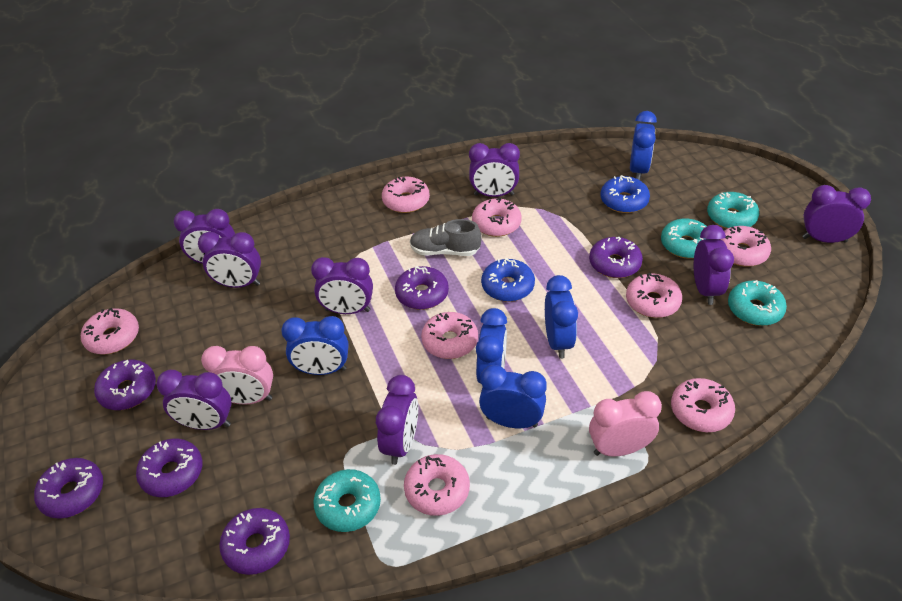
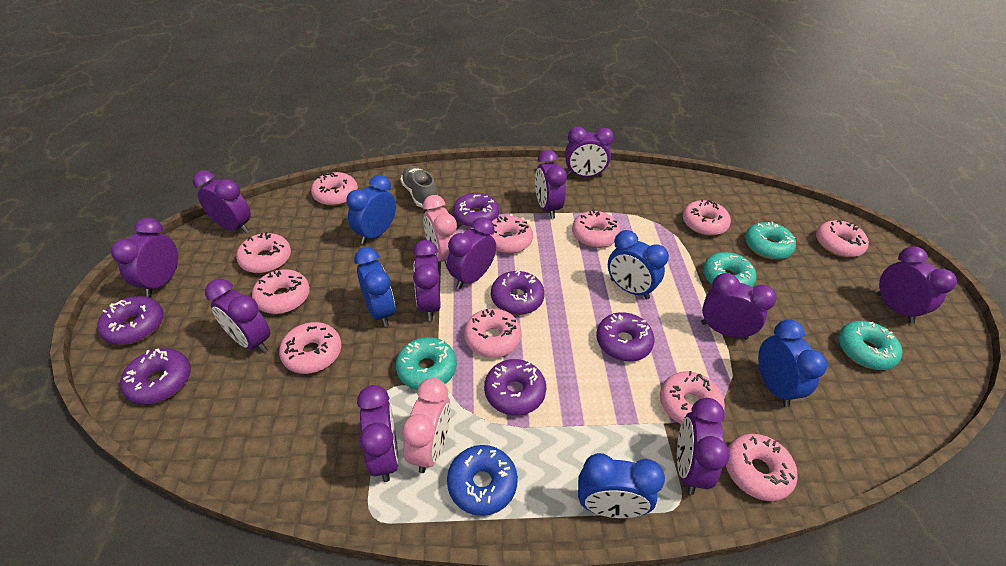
blue donut: 2 -> 1
pink donut: 8 -> 11
purple clock: 8 -> 11

